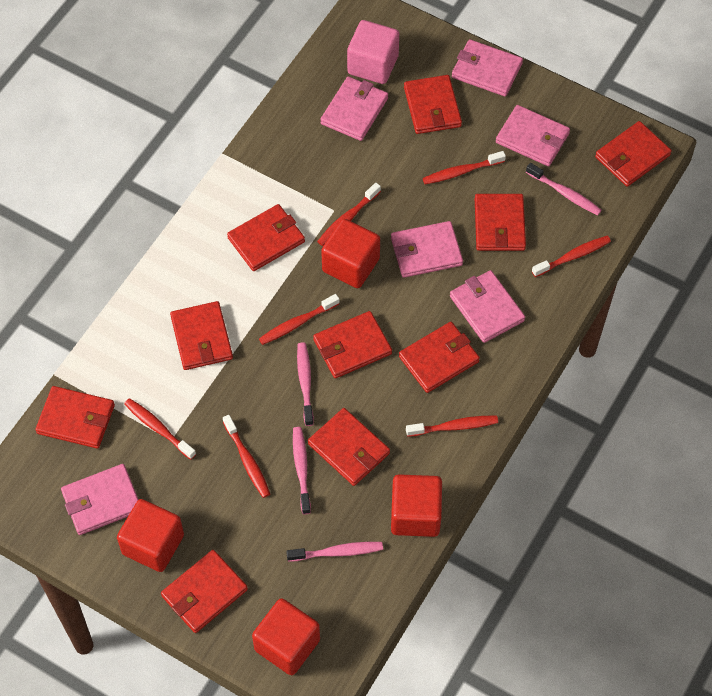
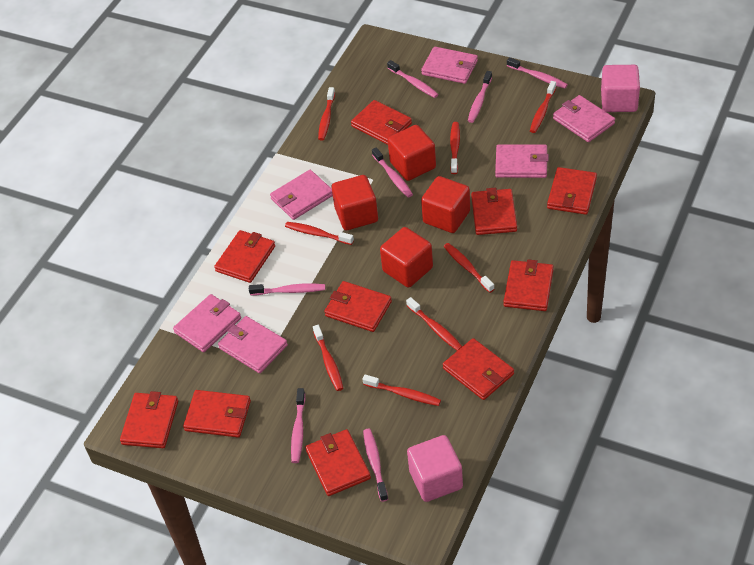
pink cube: 1 -> 2
pink toothbrush: 4 -> 7
red toothbrush: 7 -> 8

